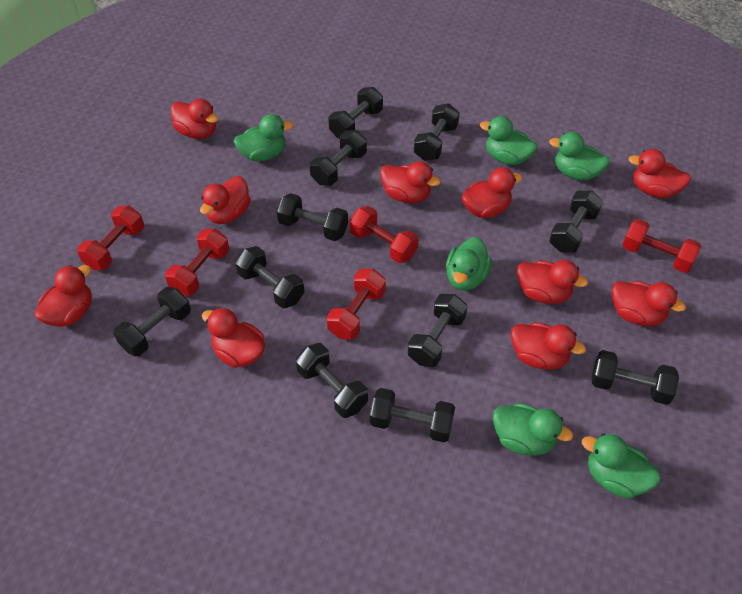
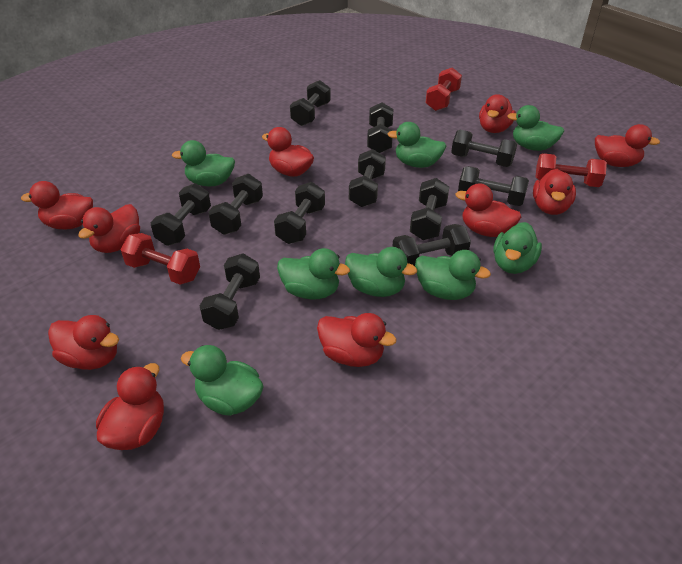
green duck: 6 -> 8
red dumbbell: 5 -> 3

